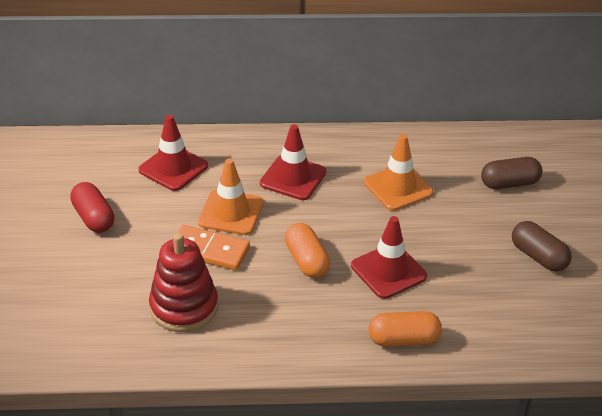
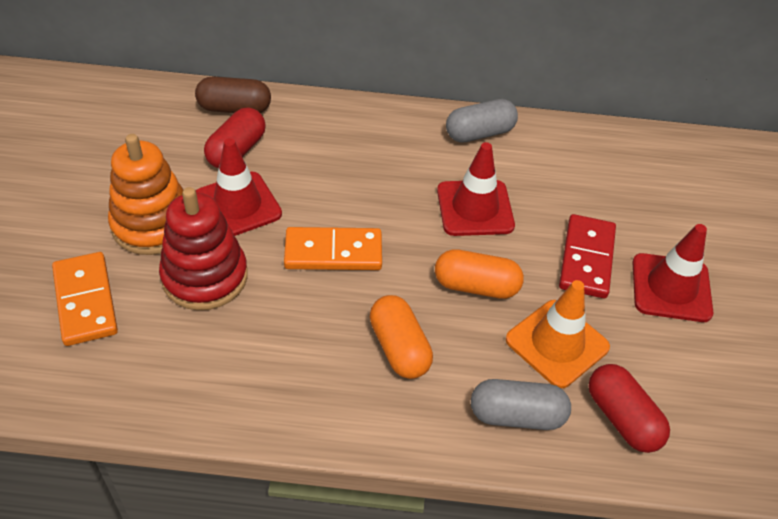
brown capsule: 2 -> 1
grey capsule: 0 -> 2
orange domino: 1 -> 2
orange stacking toy: 0 -> 1
orange traffic cone: 2 -> 1
red capsule: 1 -> 2
red domino: 0 -> 1

